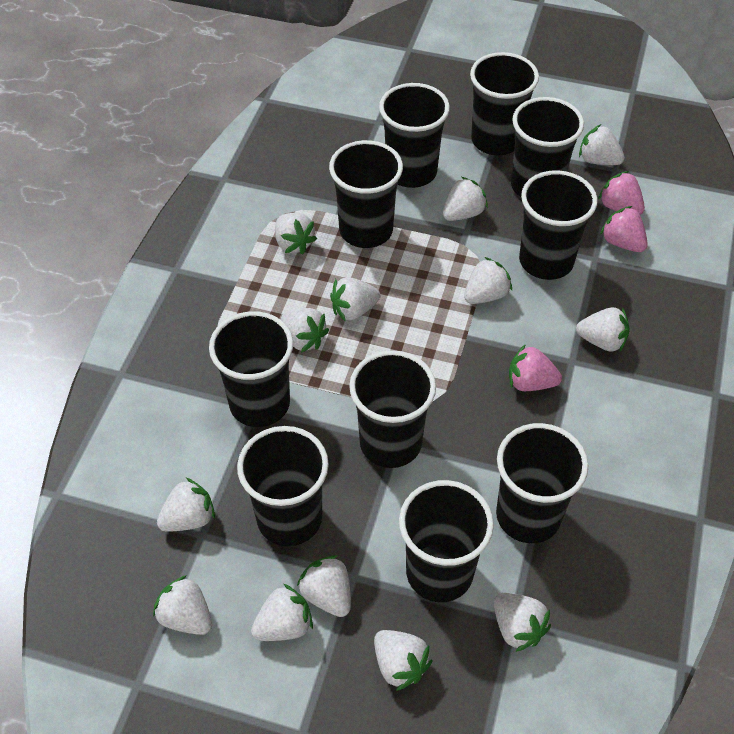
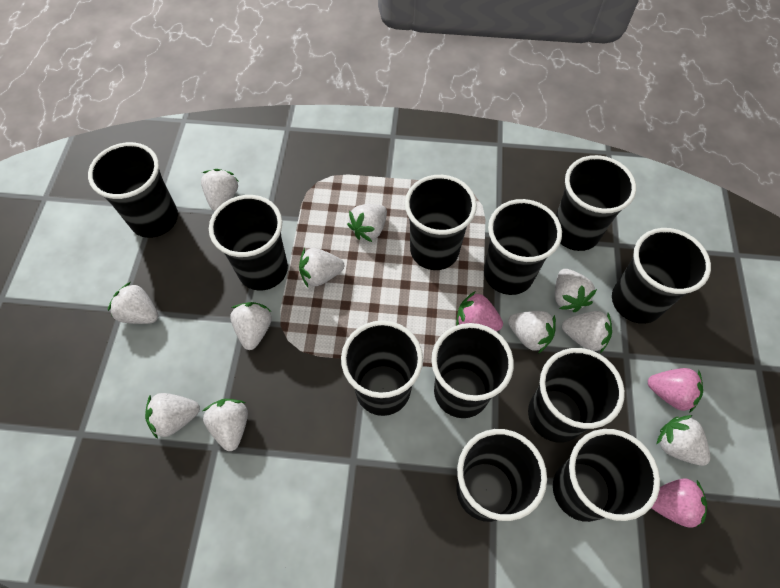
black cup: 10 -> 11
white strawberry: 13 -> 11

